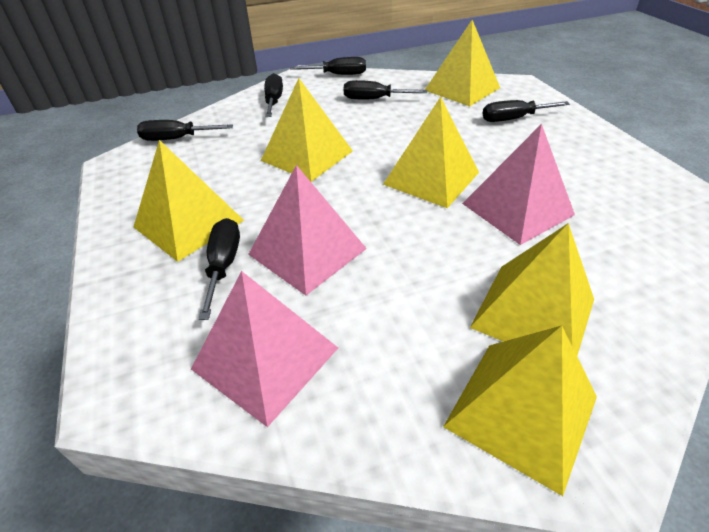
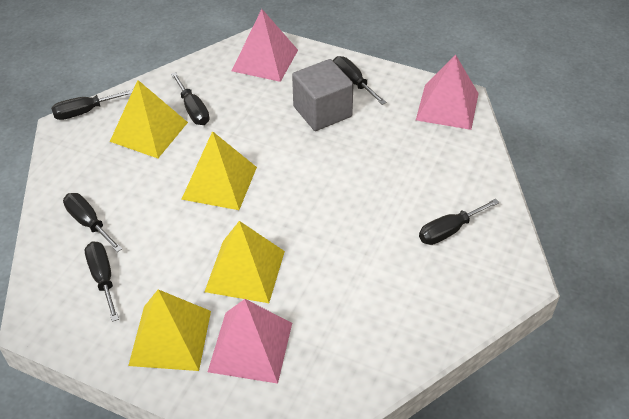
grey cube: 0 -> 1
yellow pyramid: 6 -> 4

